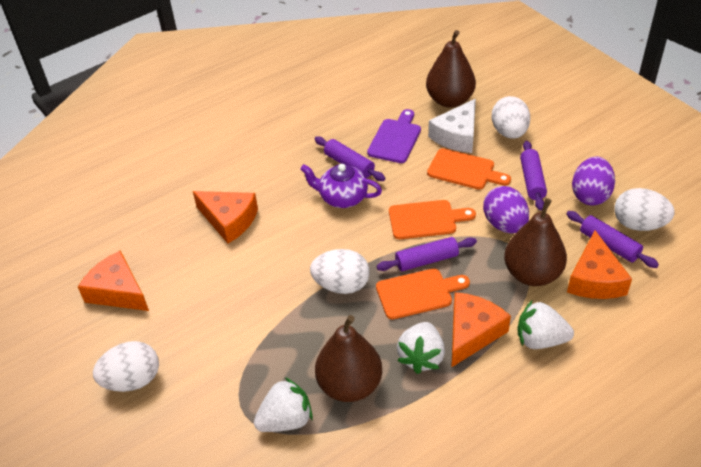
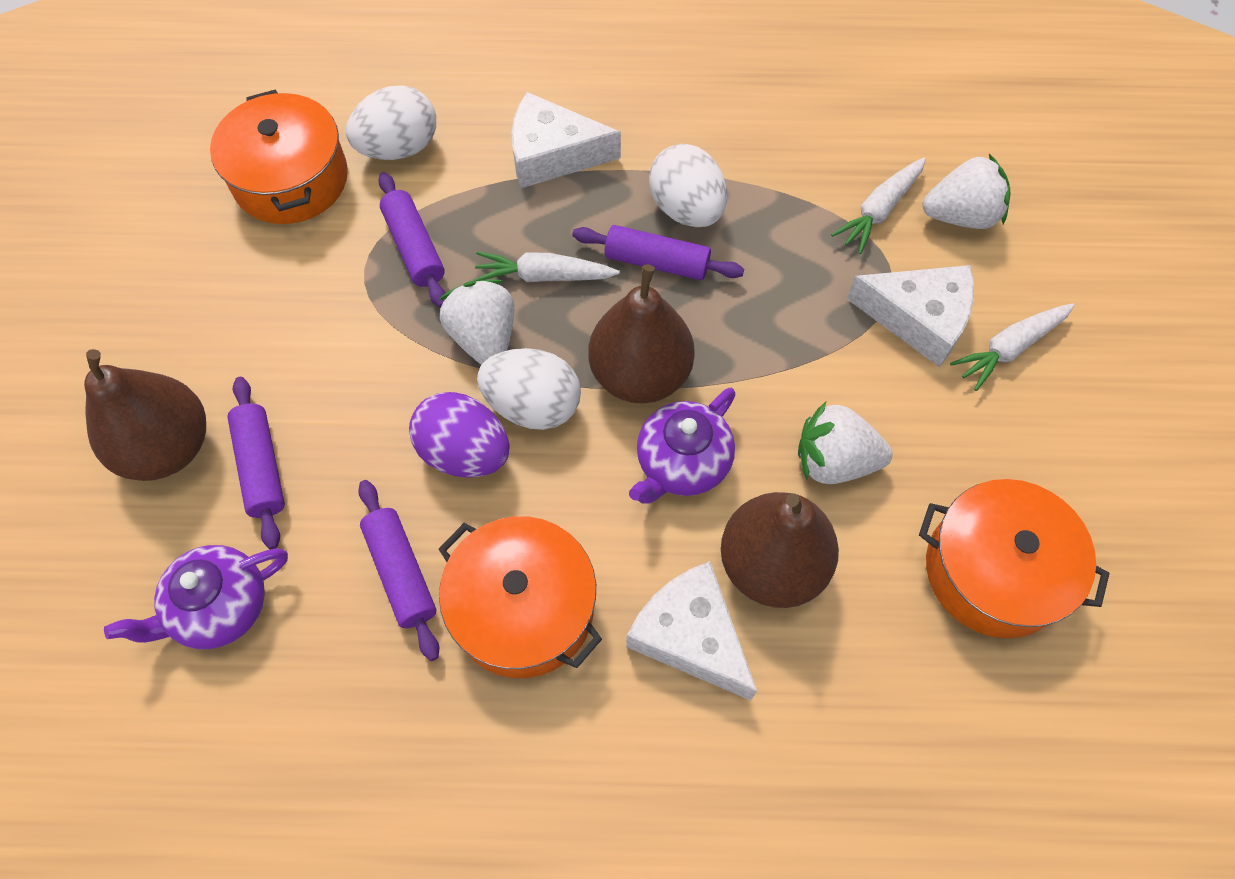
orange cheese: 4 -> 0
orange cutting board: 3 -> 0
orange pot: 0 -> 3
purple cutting board: 1 -> 0
purple egg: 2 -> 1
purple teapot: 1 -> 2
white carrot: 0 -> 3
white cheese: 1 -> 3
white egg: 4 -> 3

